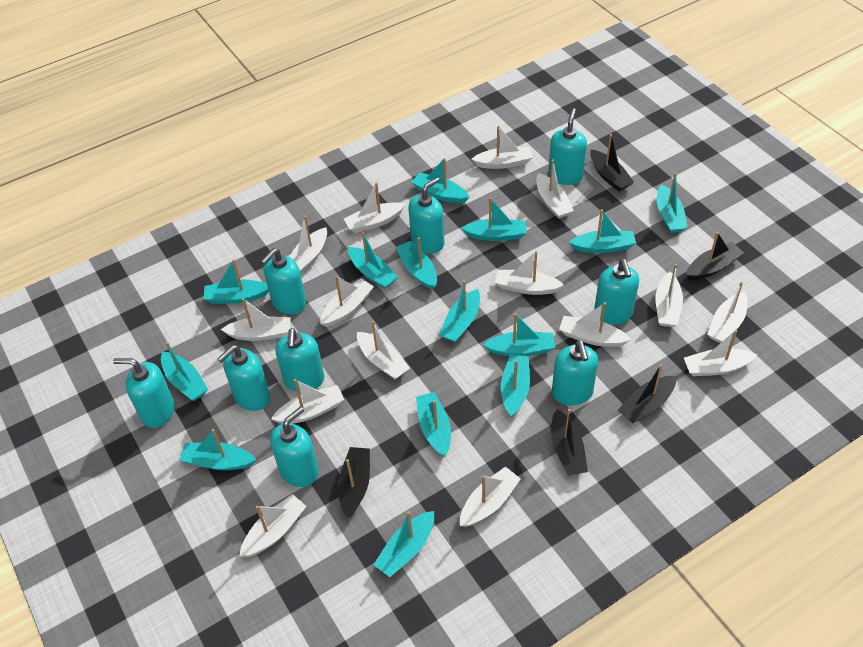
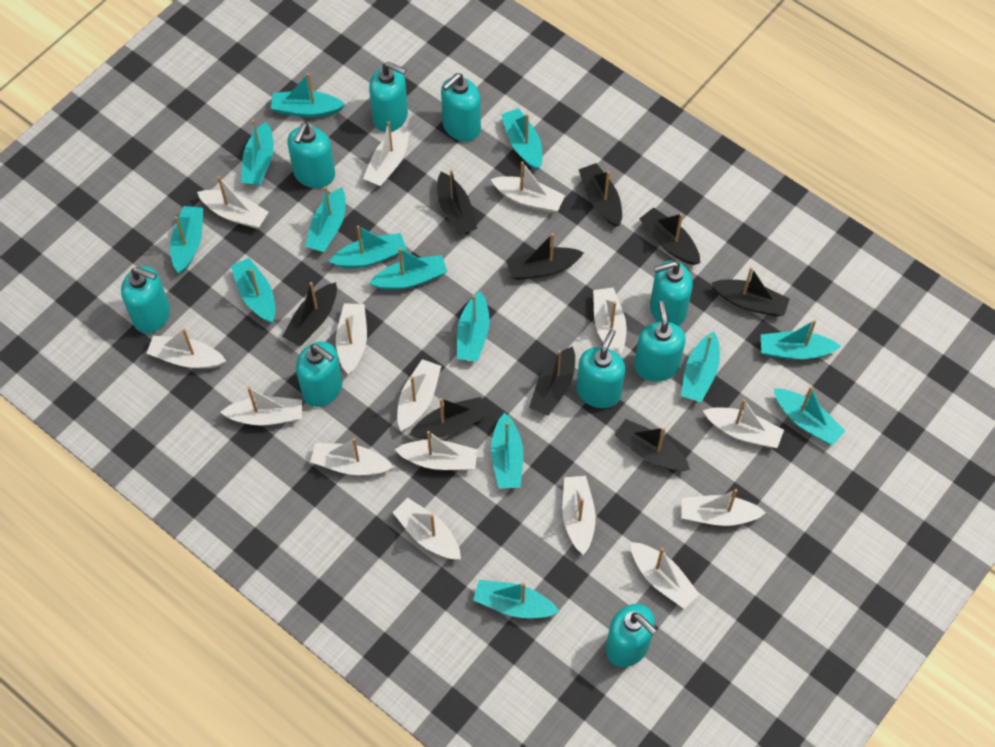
black boat: 5 -> 9

